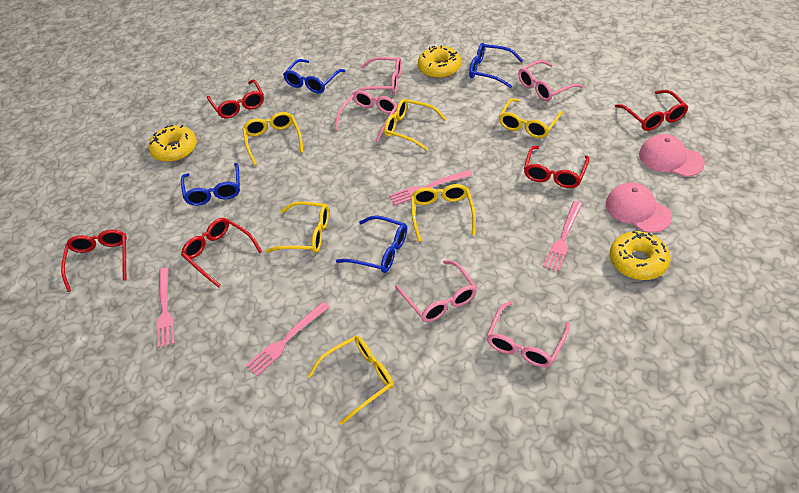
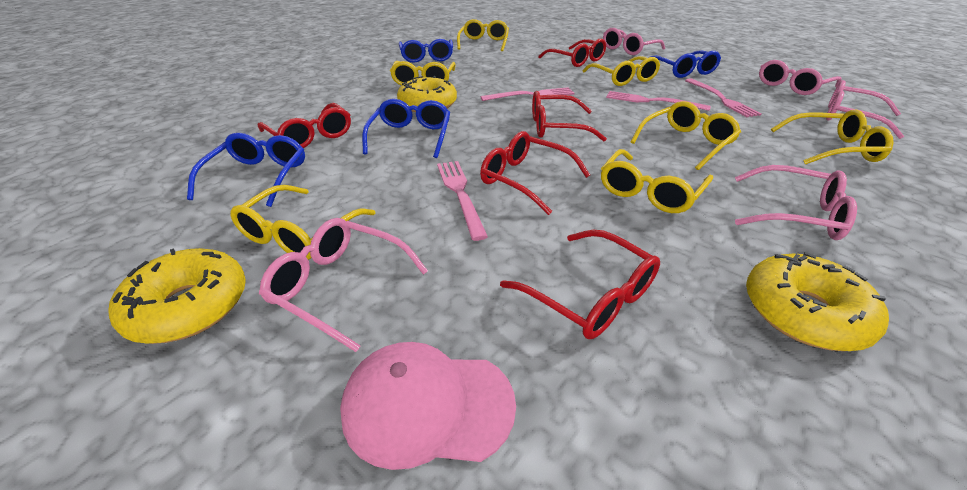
pink cap: 2 -> 1
yellow glasses: 6 -> 7

